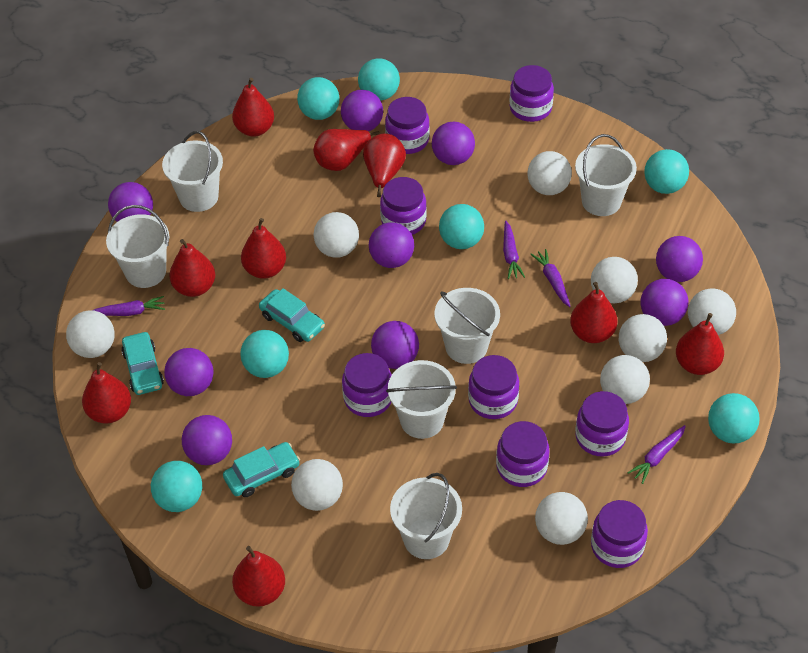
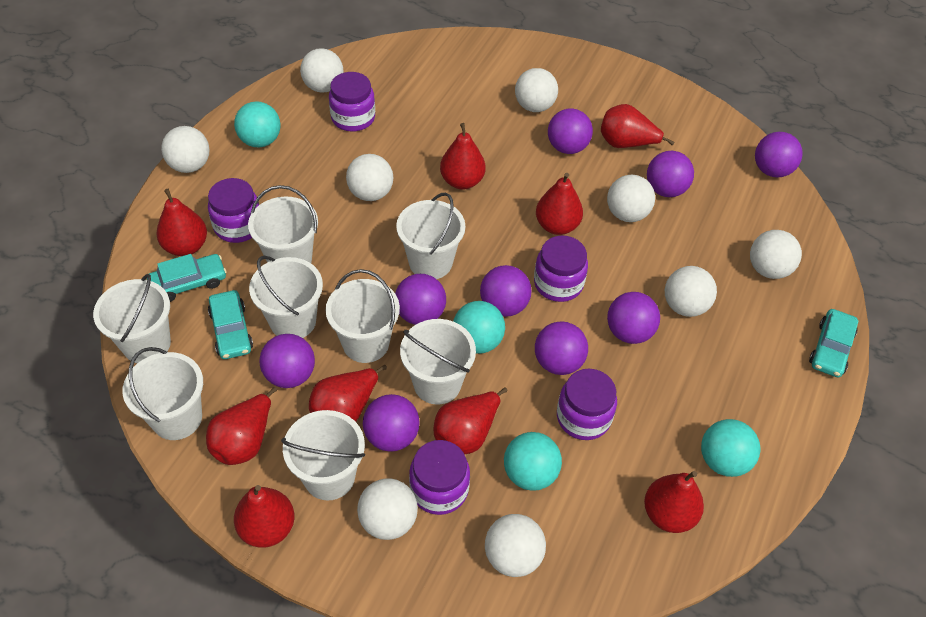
purple carrot: 4 -> 0
purple jar: 8 -> 5
turquoise ball: 7 -> 4
white bucket: 6 -> 8

